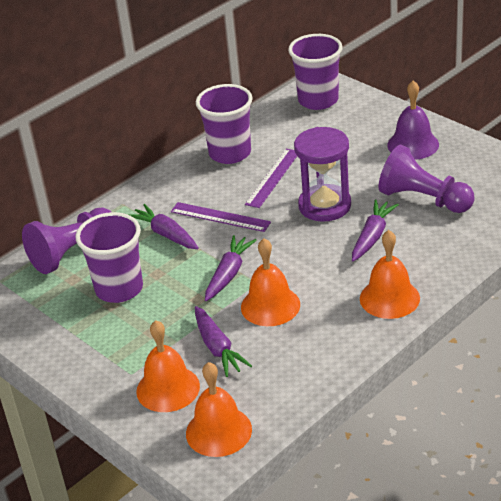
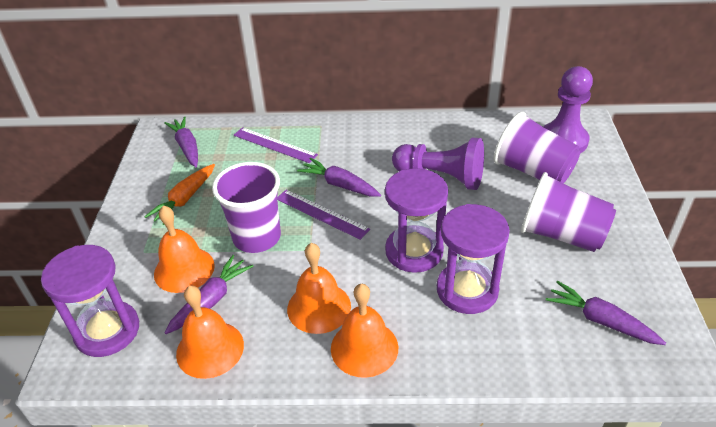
orange carrot: 0 -> 1
purple bell: 1 -> 0
purple hourglass: 1 -> 3

